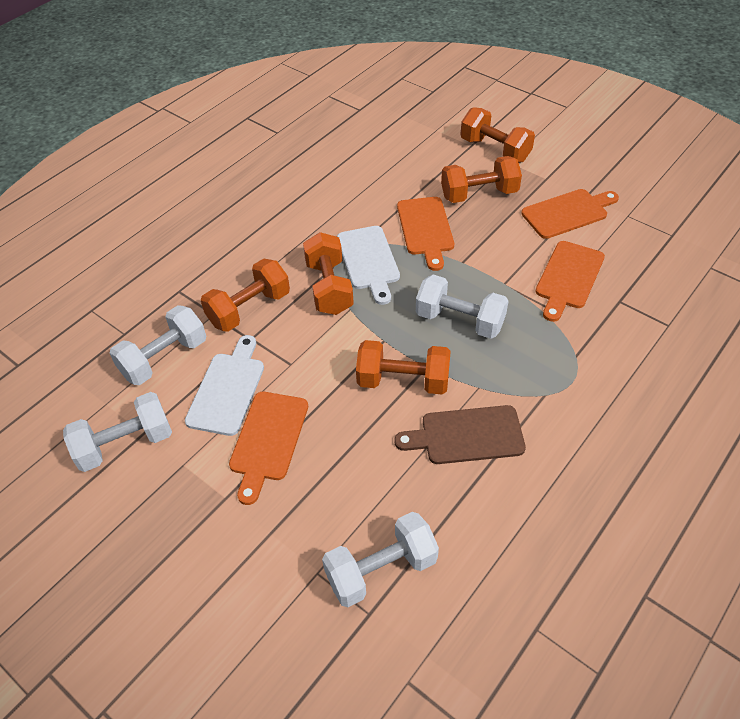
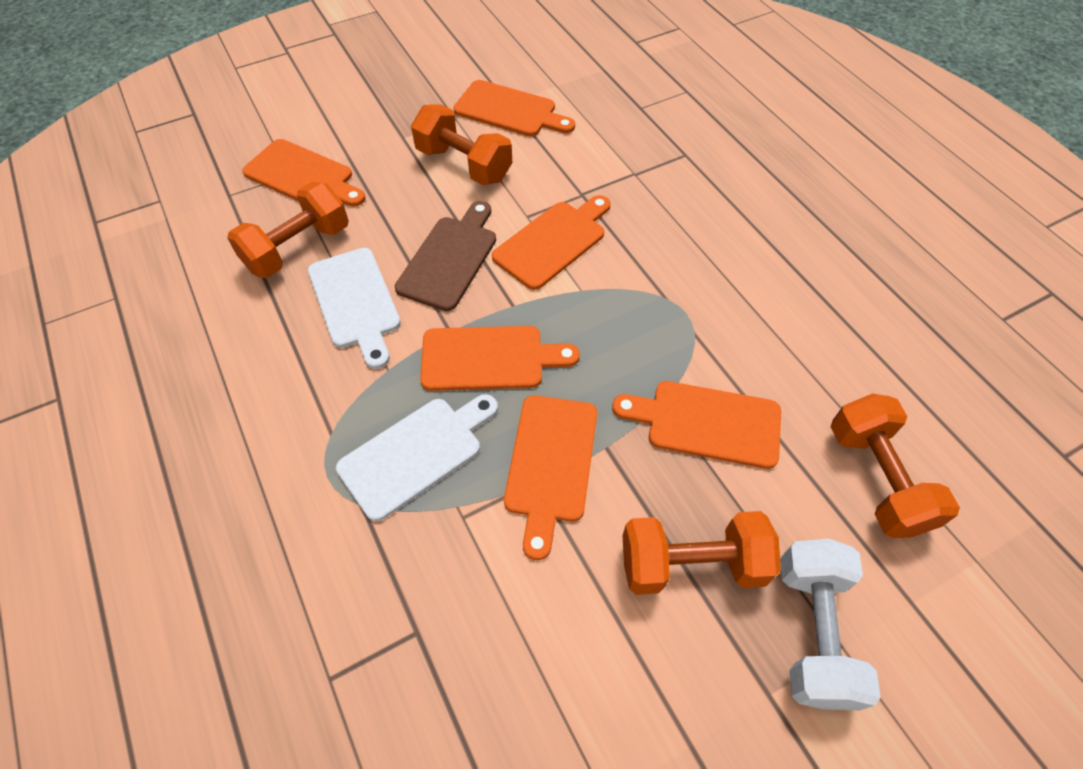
orange cutting board: 4 -> 6
orange dumbbell: 5 -> 4
white dumbbell: 4 -> 1

